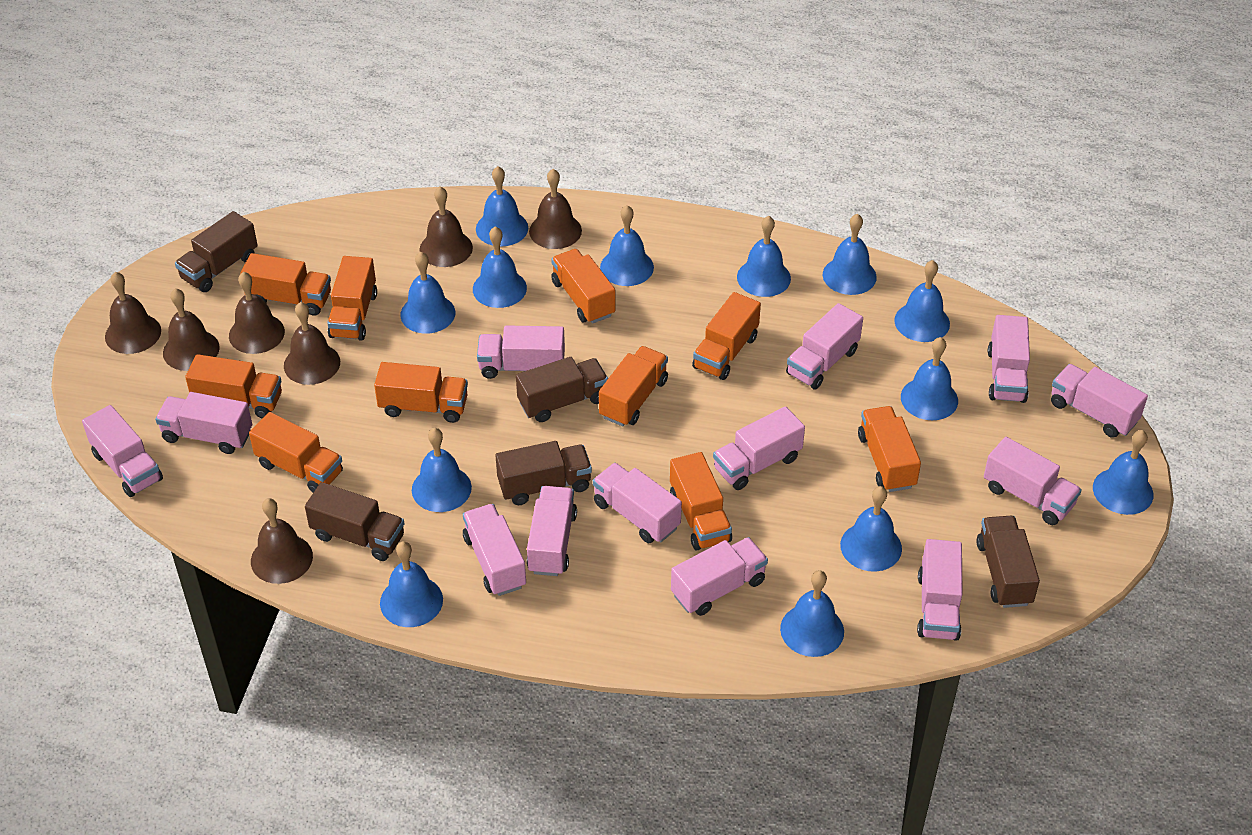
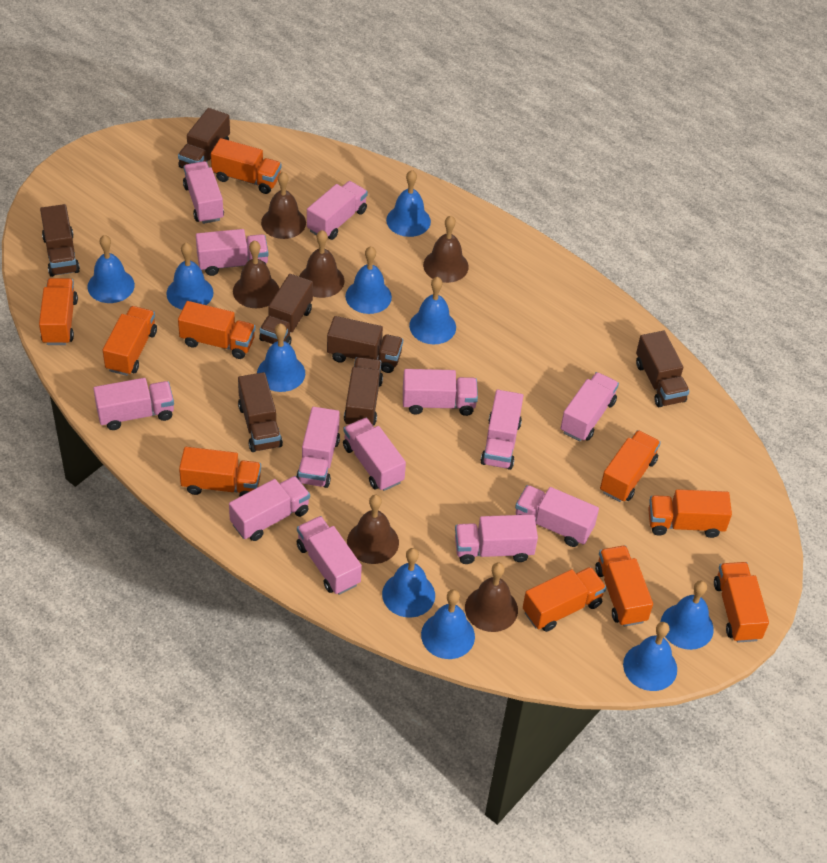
blue bell: 13 -> 10
brown bell: 7 -> 6
brown truck: 5 -> 7

